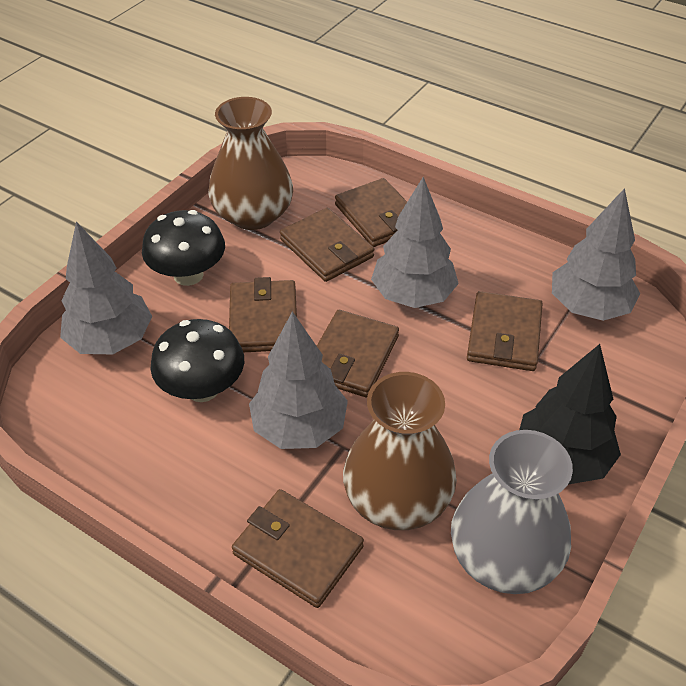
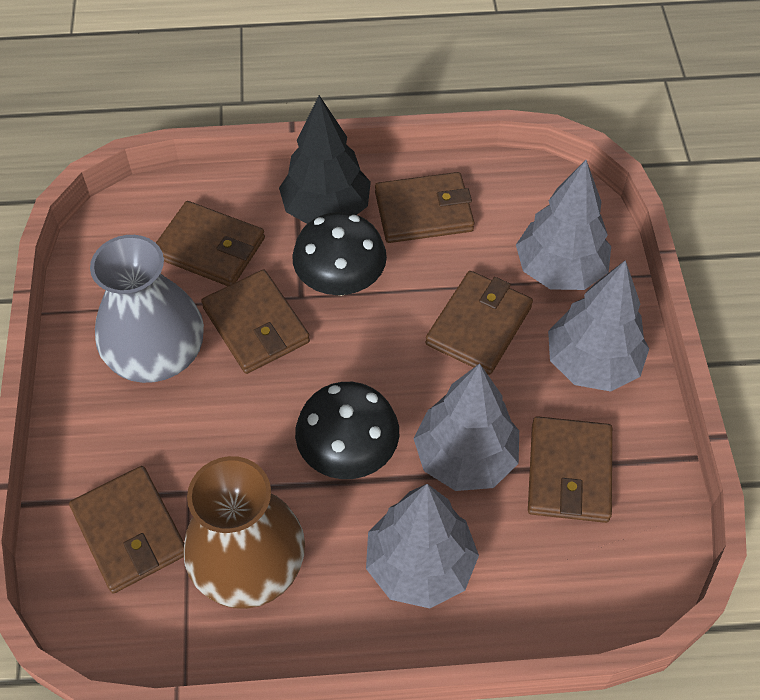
brown vase: 2 -> 1

